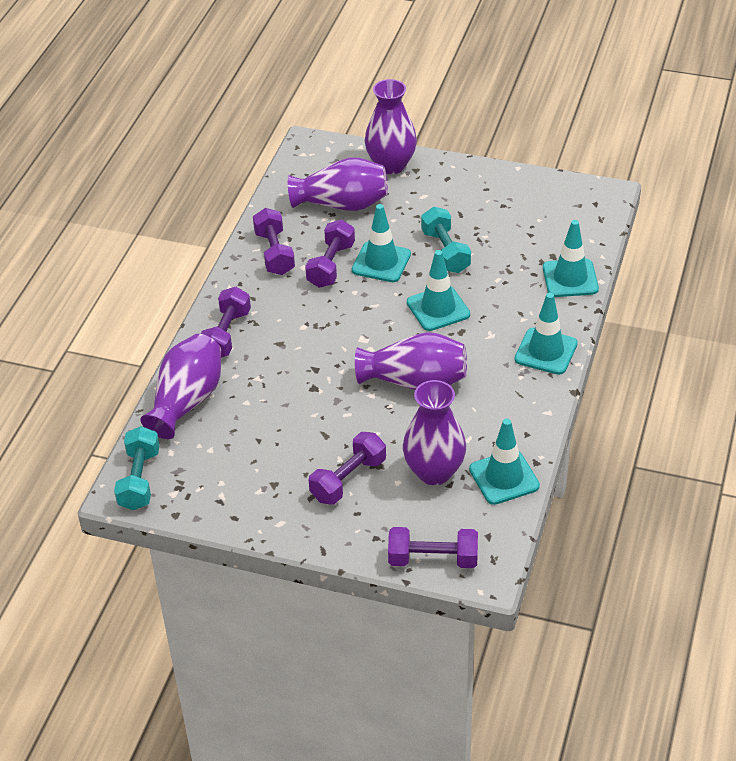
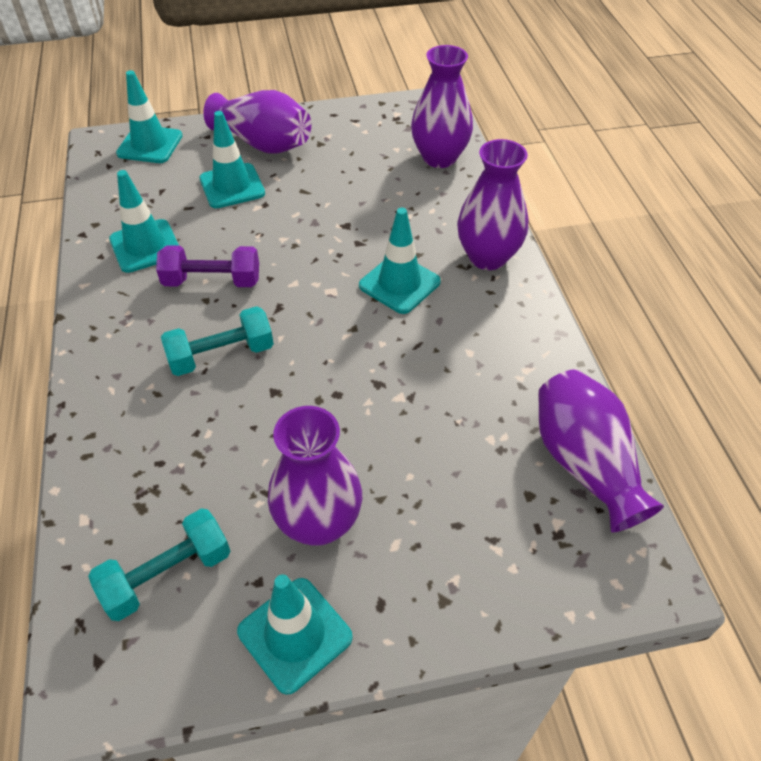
purple dumbbell: 5 -> 1

